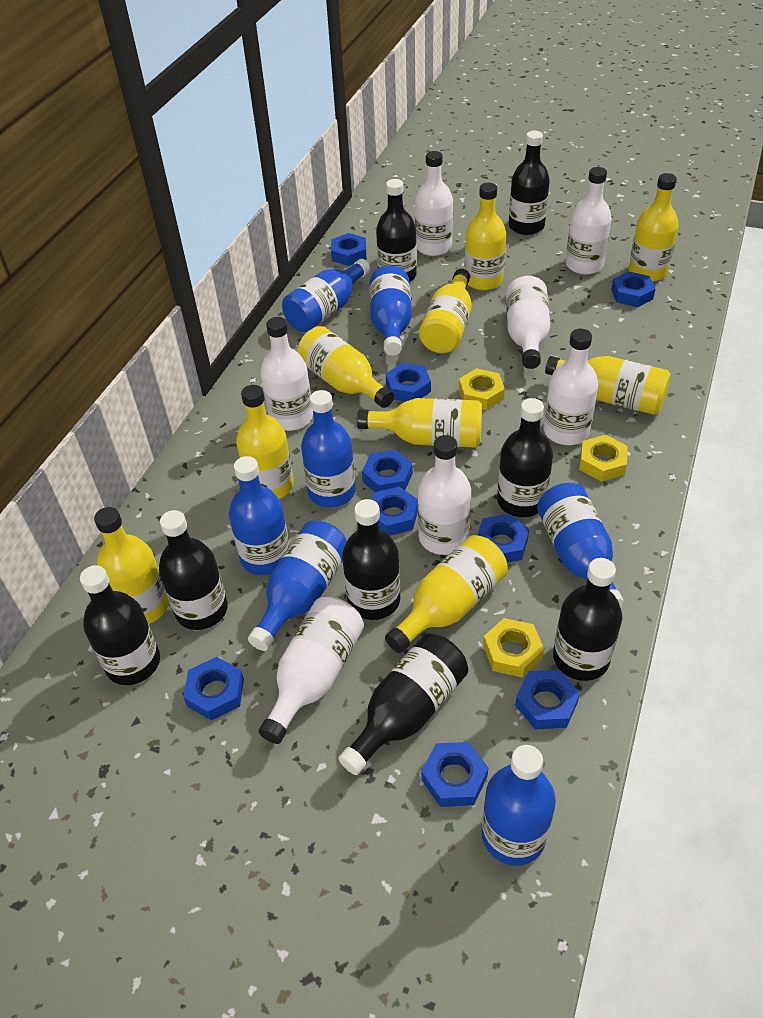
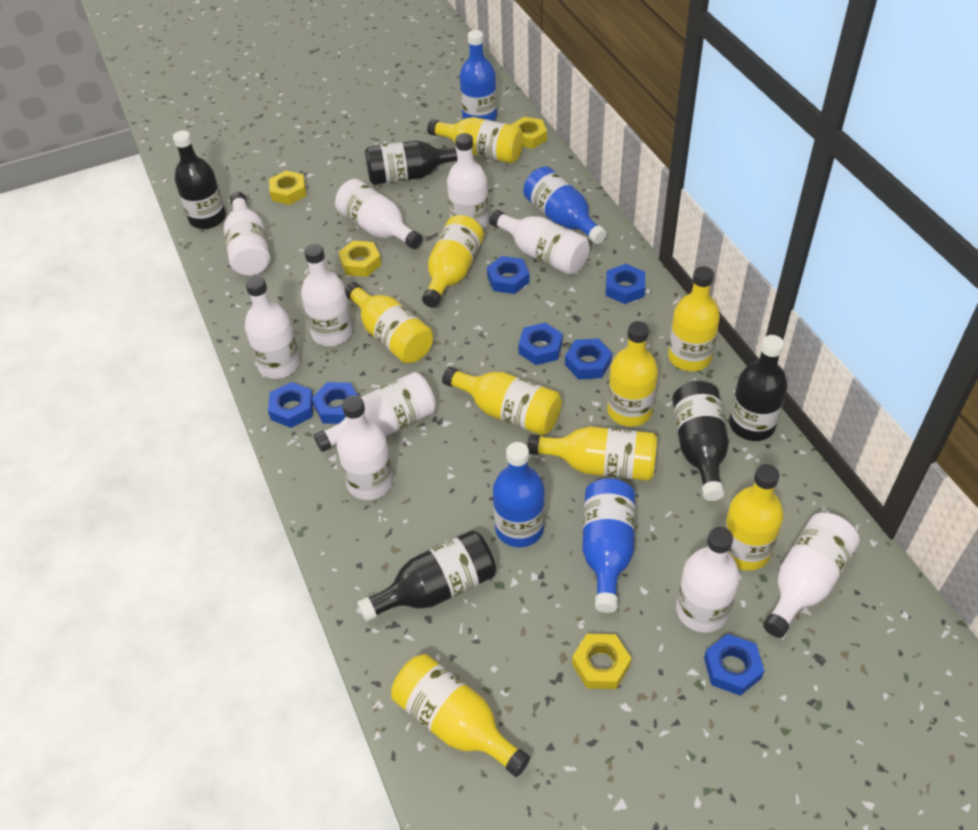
black bottle: 8 -> 5
blue bottle: 7 -> 4
blue nut: 9 -> 7
white bottle: 7 -> 10
yellow nut: 3 -> 4

